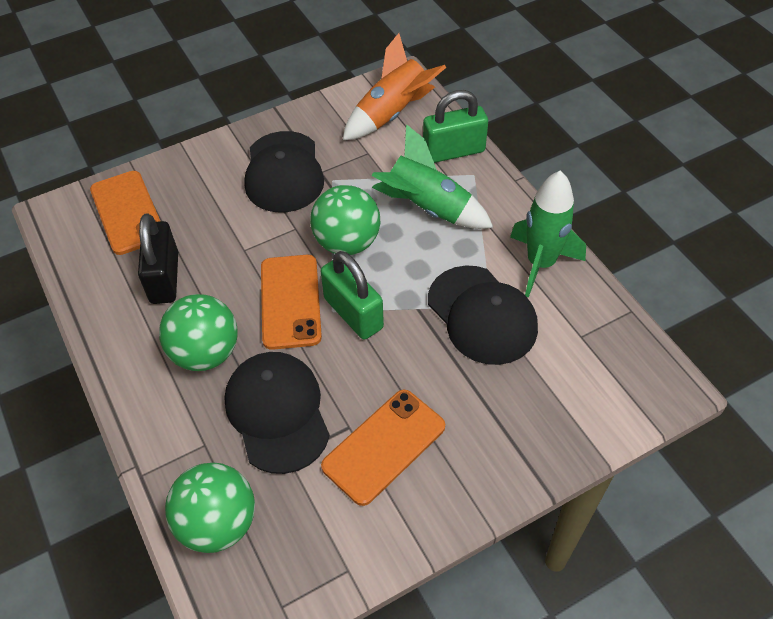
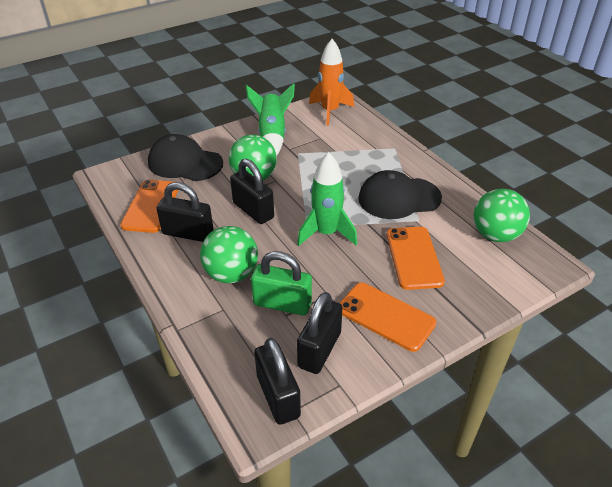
black cap: 3 -> 2
black padlock: 1 -> 4
green padlock: 2 -> 1

